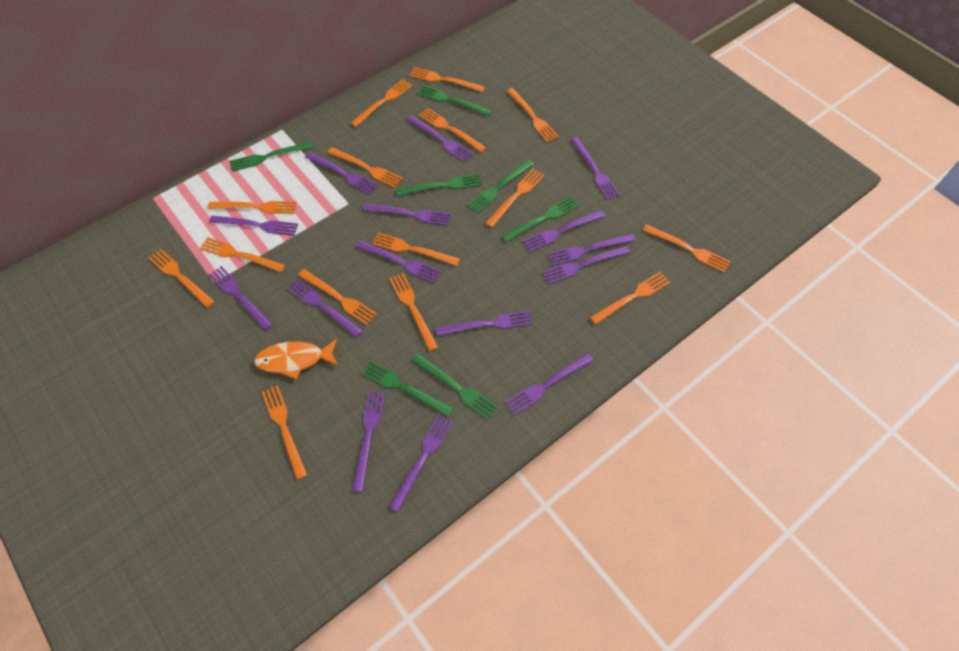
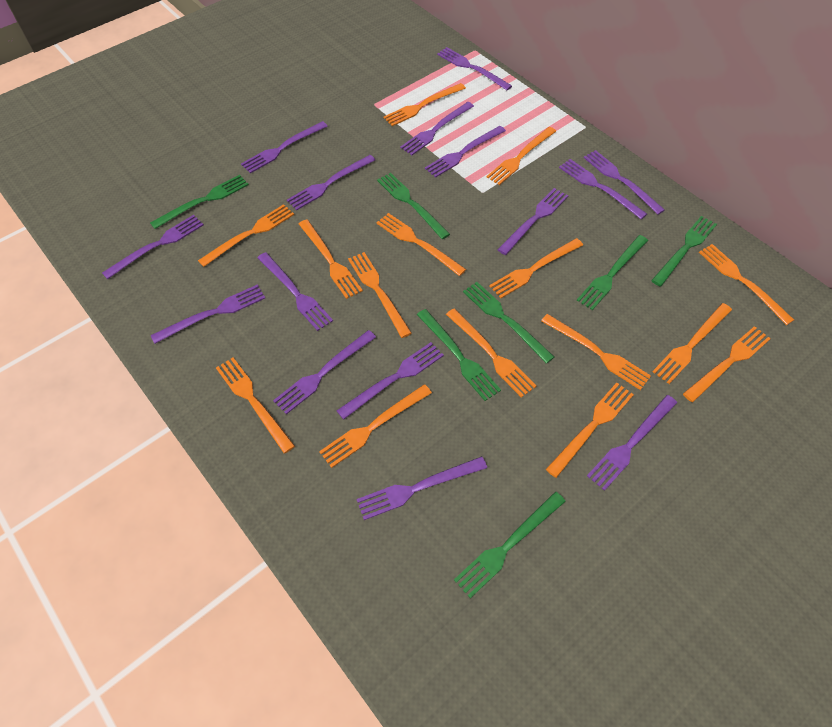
orange fish: 1 -> 0

